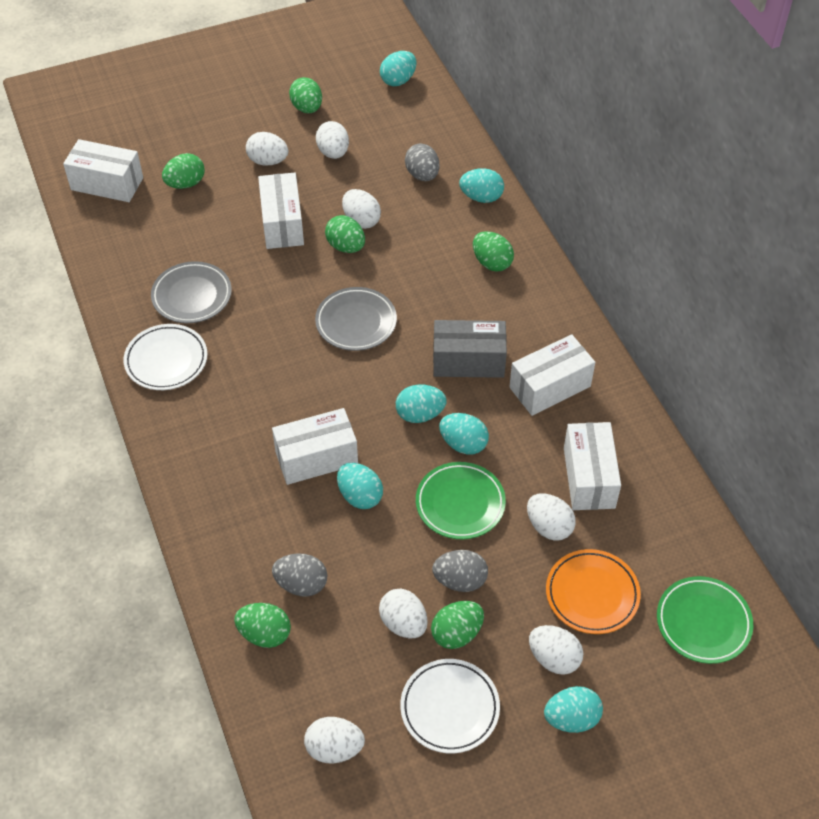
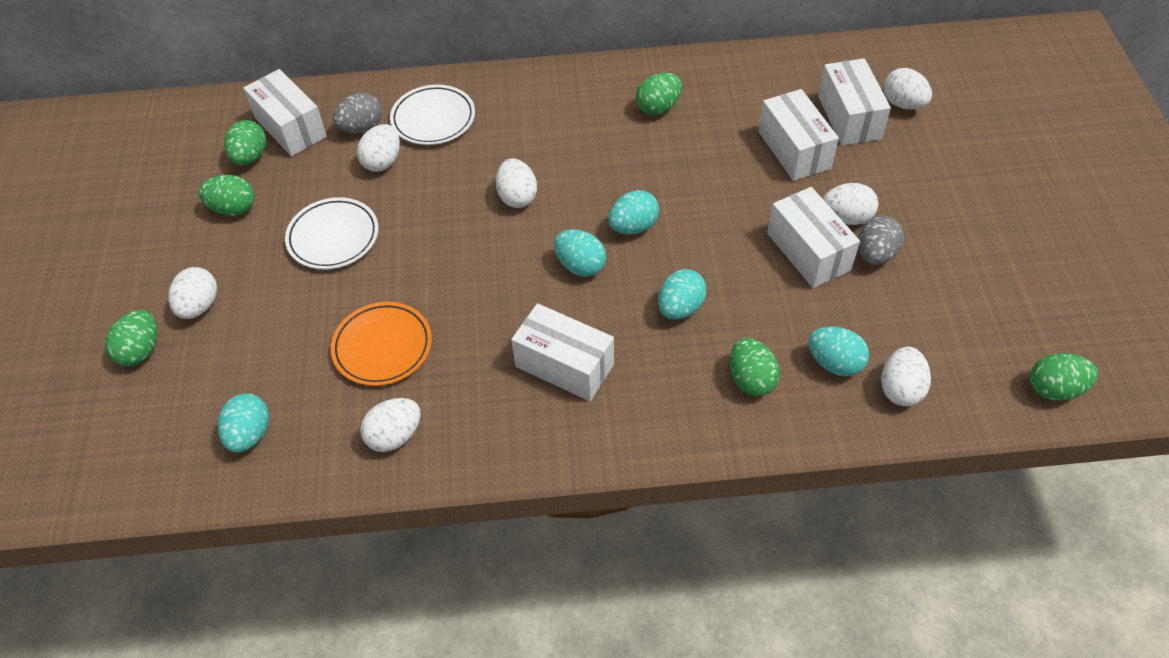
green plate: 2 -> 0
grey box: 1 -> 0
grey egg: 3 -> 2
grey plate: 2 -> 0
turquoise egg: 6 -> 5

